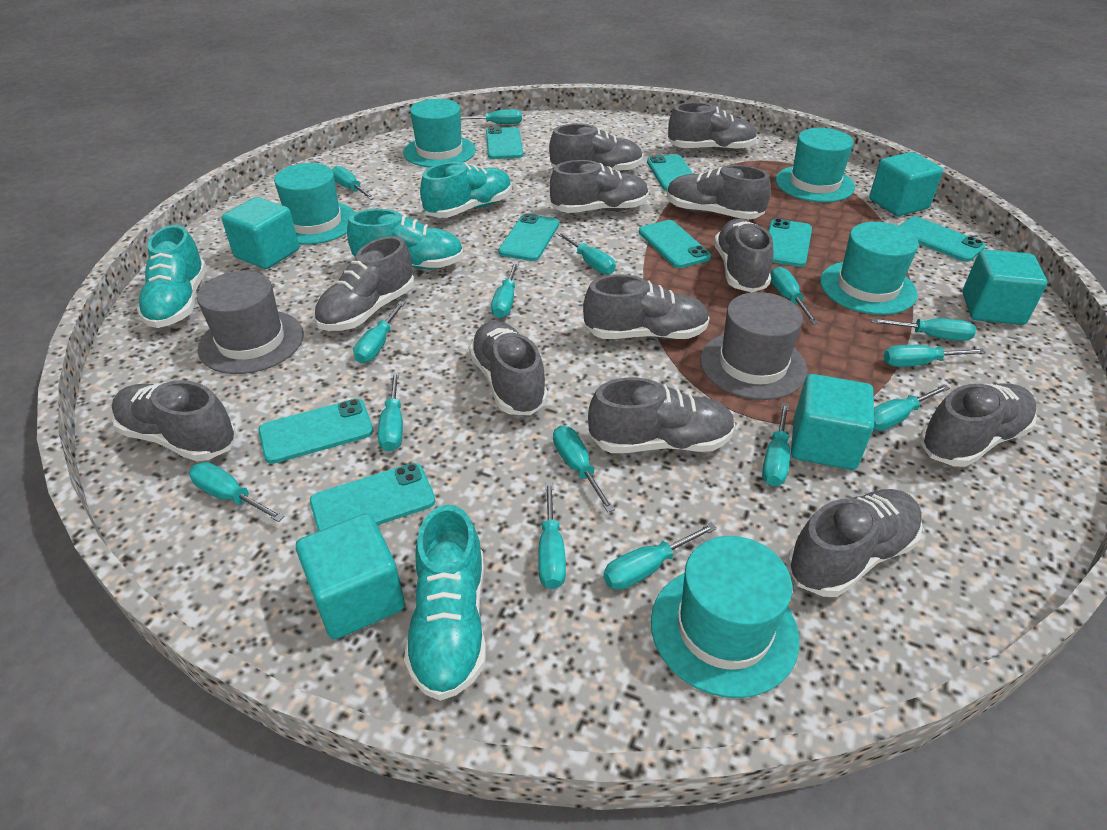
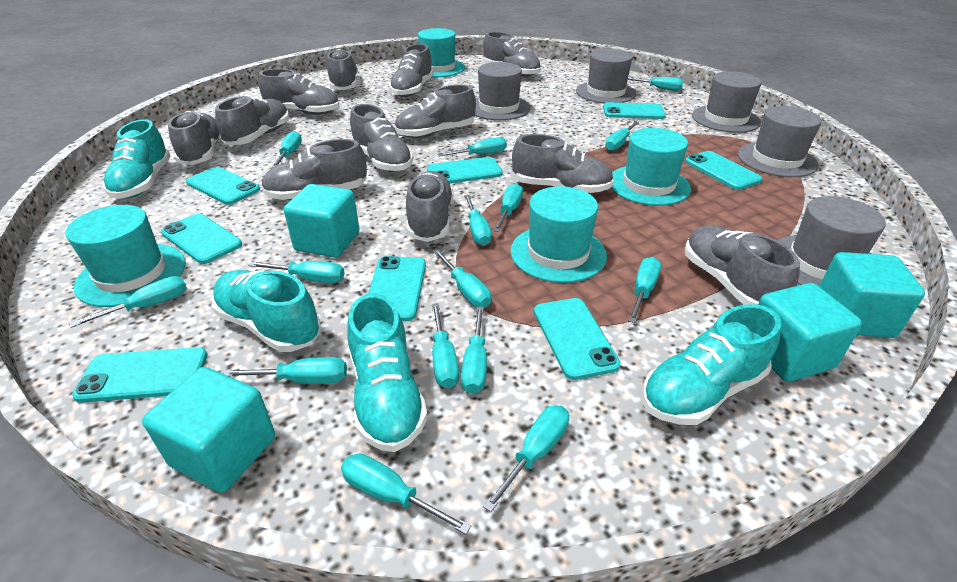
grey hat: 2 -> 5
turquoise cube: 5 -> 4
turquoise hat: 5 -> 4

